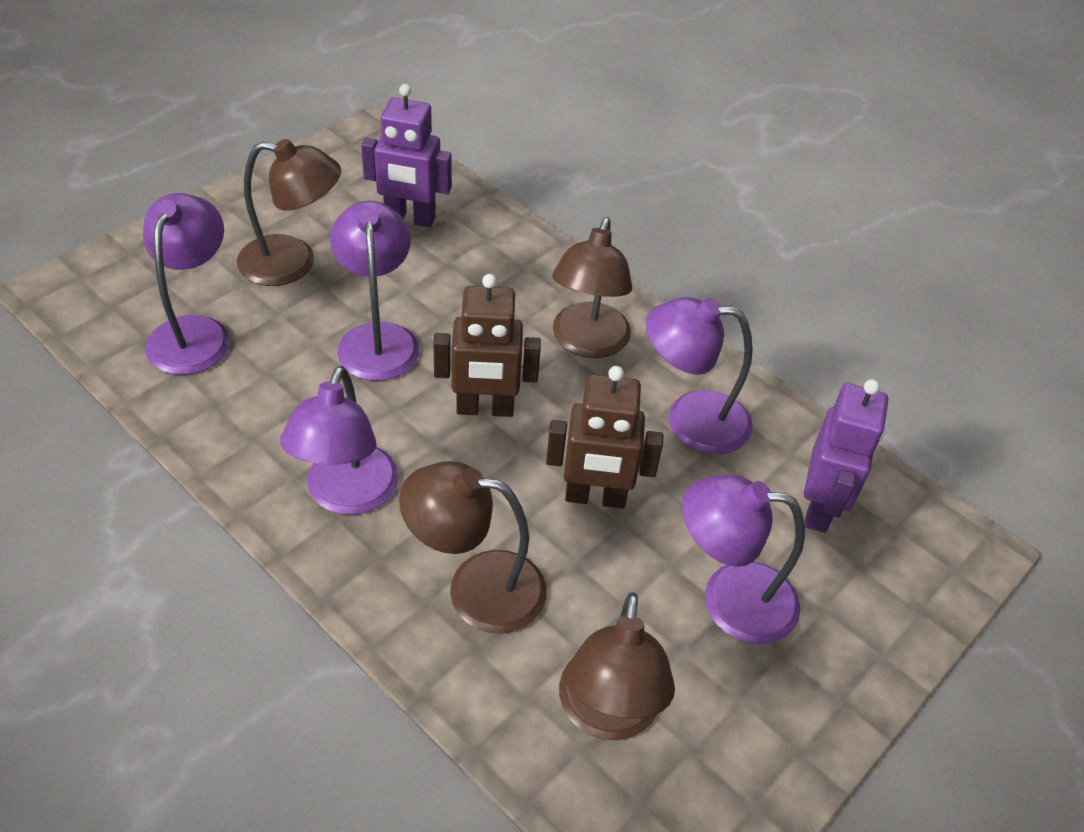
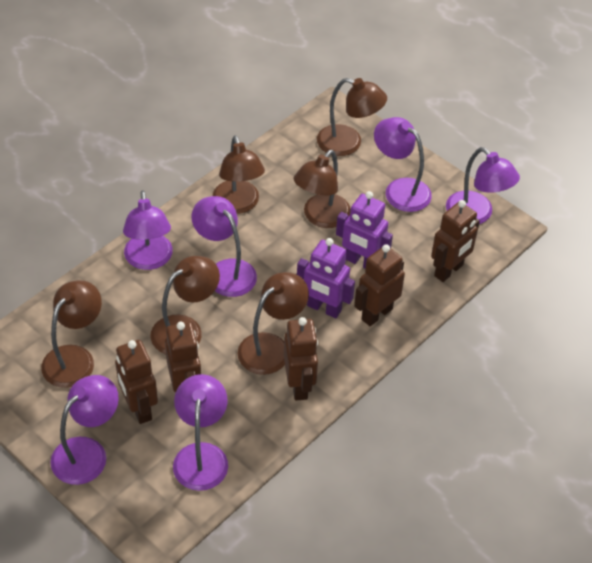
brown lamp: 4 -> 6
brown robot: 2 -> 5
purple lamp: 5 -> 6

